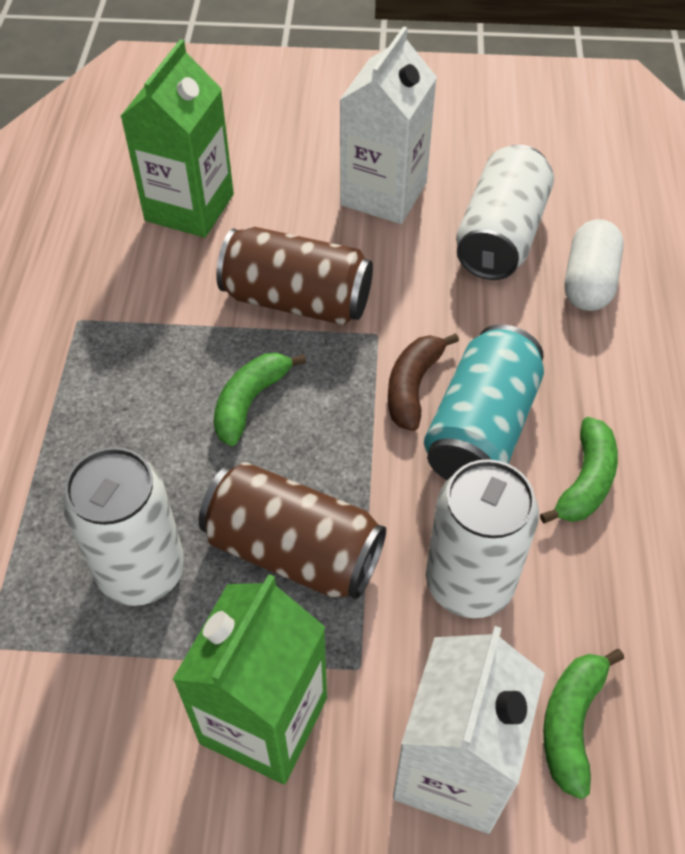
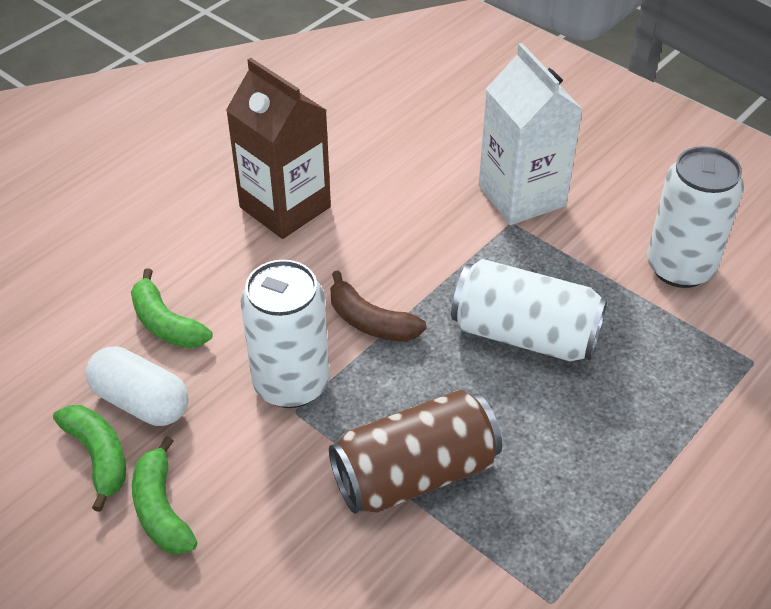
brown can: 2 -> 1
brown carton: 0 -> 1
green carton: 2 -> 0
turquoise can: 1 -> 0
white carton: 2 -> 1

